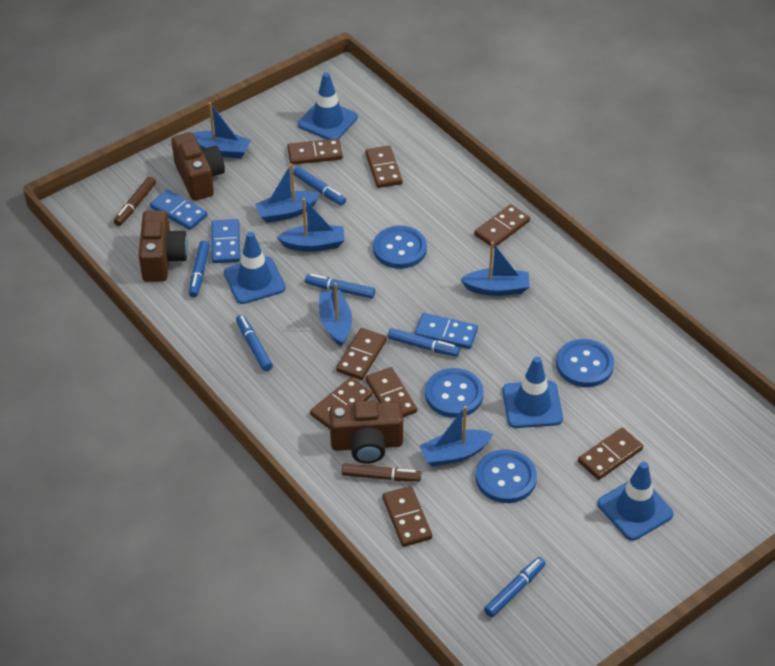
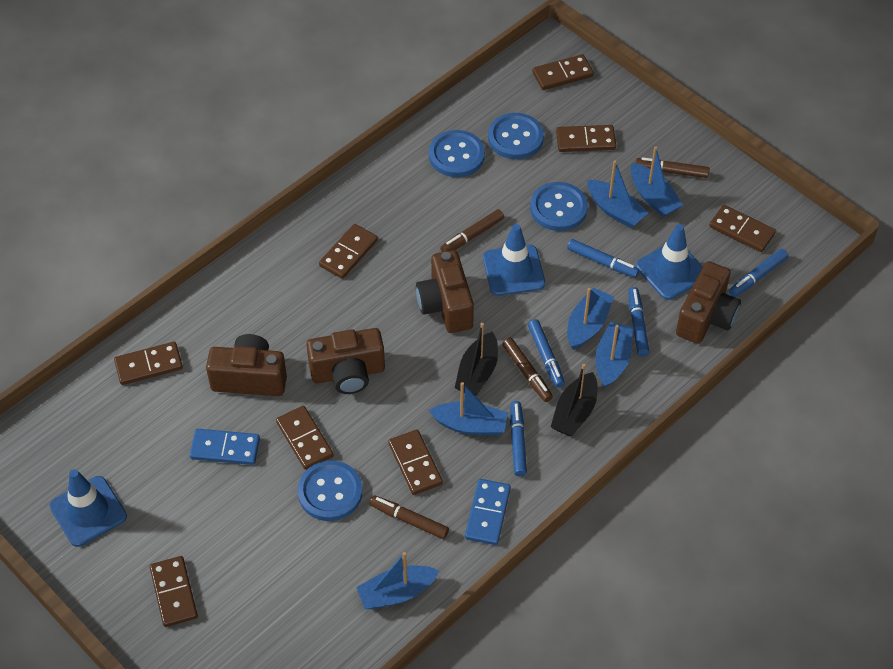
black boat: 0 -> 2
blue domino: 3 -> 2
blue marker: 6 -> 5
blue traffic cone: 4 -> 3
brown camera: 3 -> 4
brown marker: 2 -> 4

